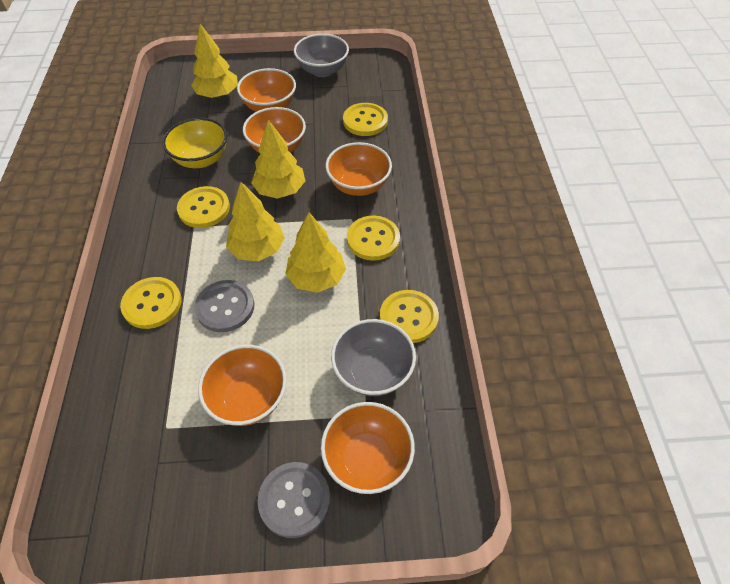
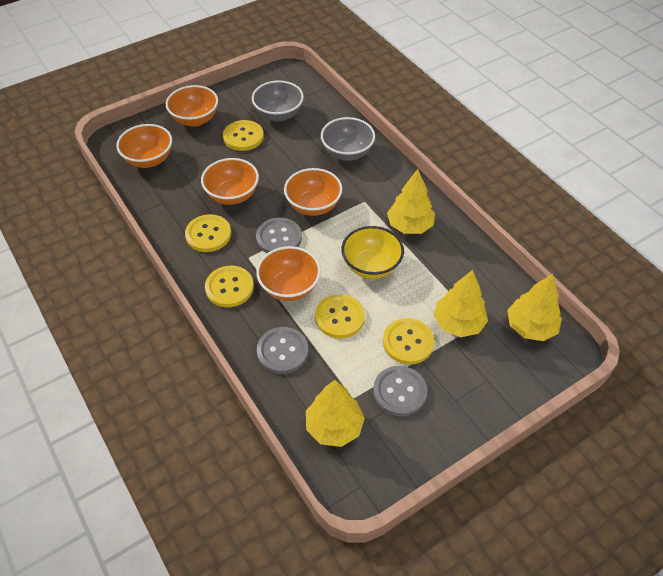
grey button: 2 -> 3

